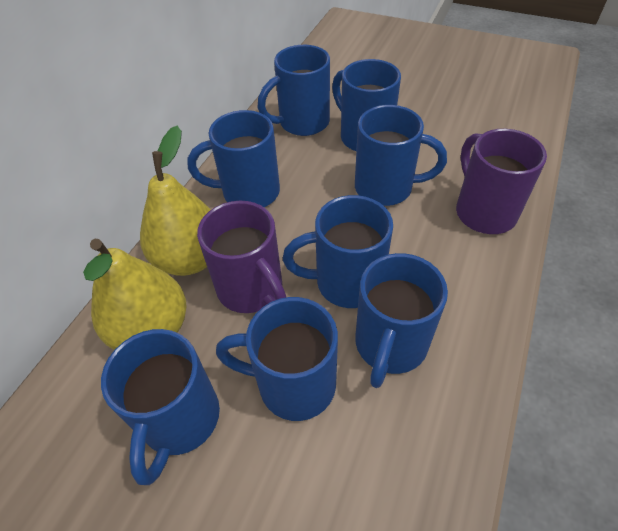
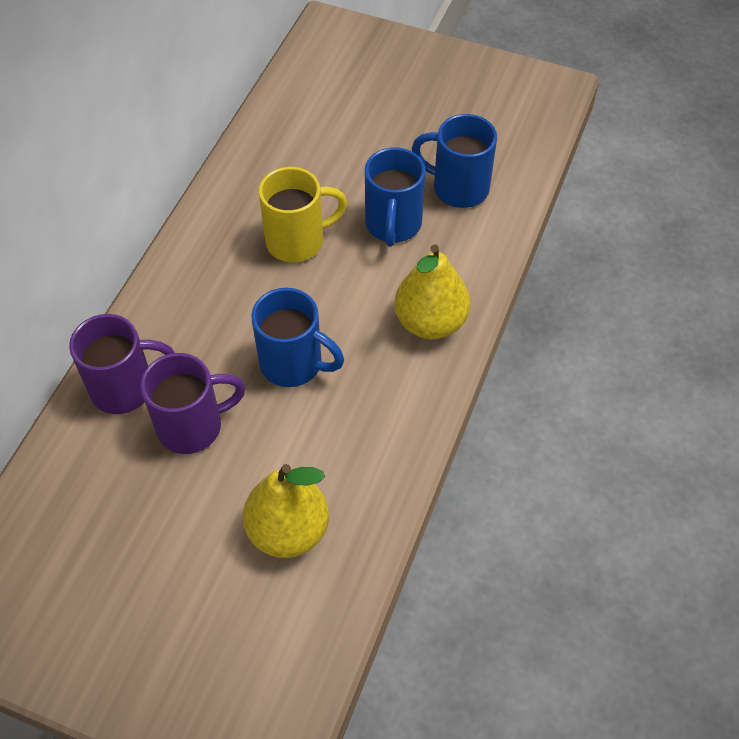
blue mug: 8 -> 3
yellow mug: 0 -> 1

